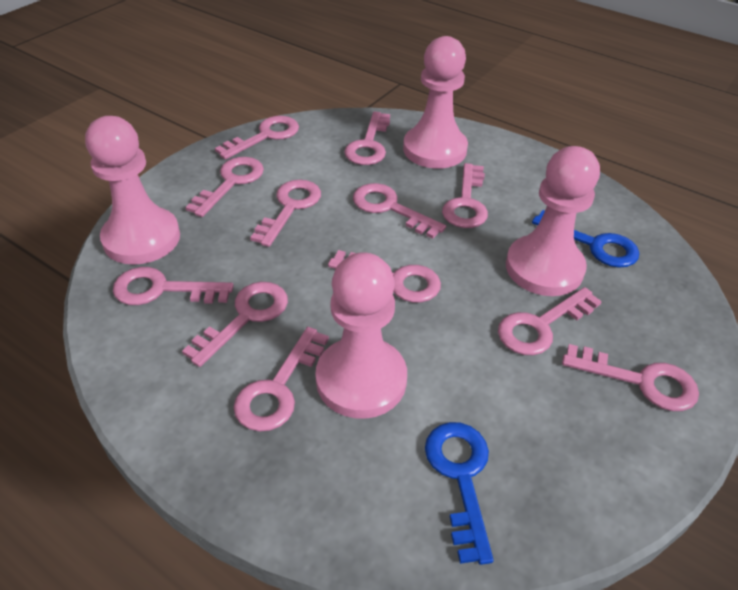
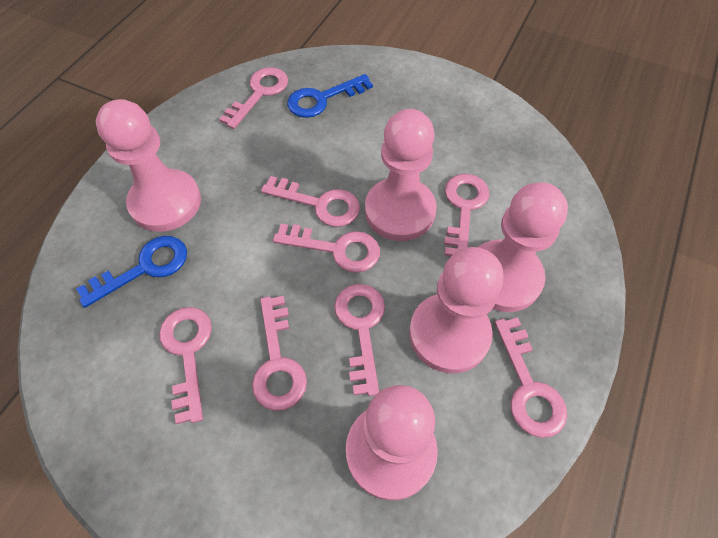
pink key: 12 -> 8
pink pawn: 4 -> 5

